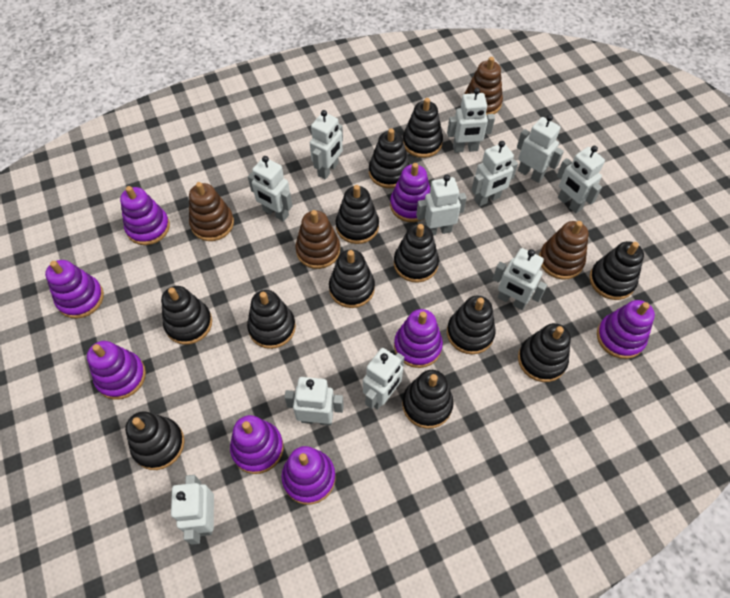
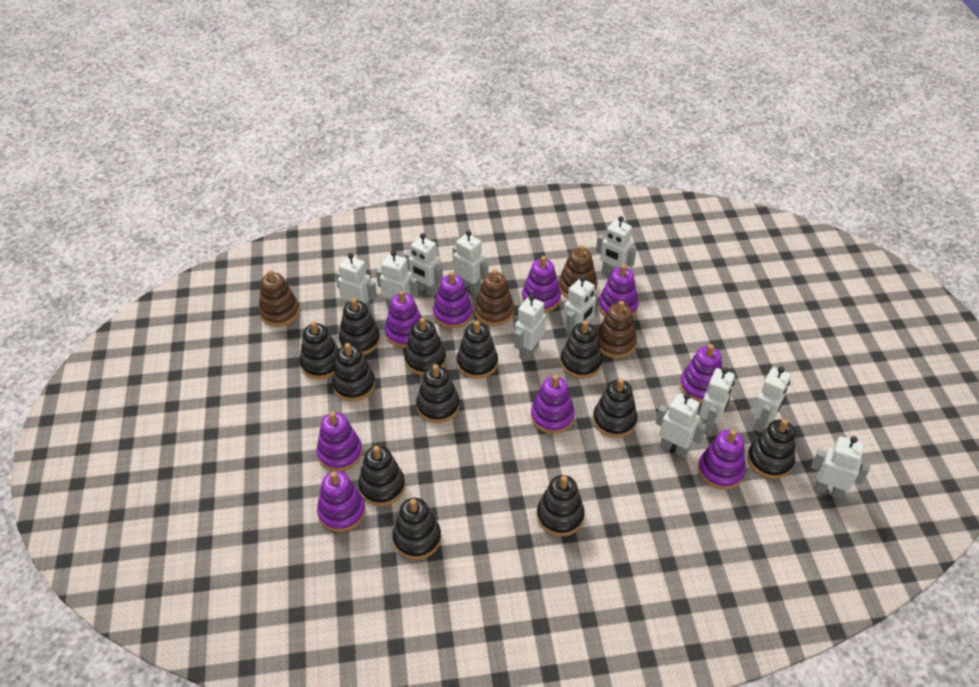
purple stacking toy: 8 -> 9

